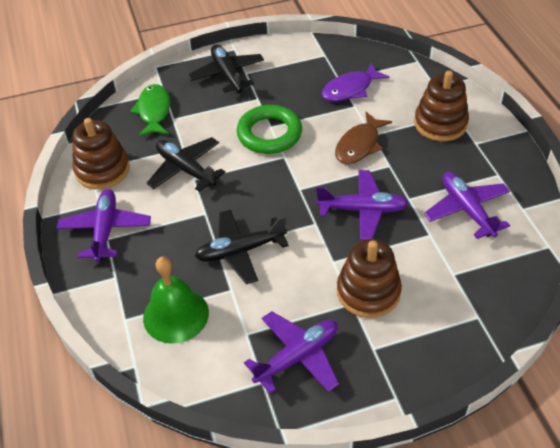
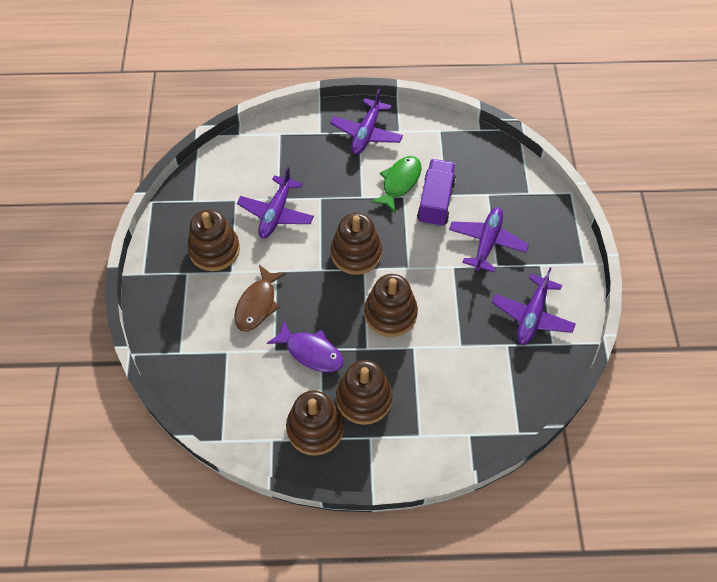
black plane: 3 -> 0
brown stacking toy: 3 -> 5
green bell: 1 -> 0
green ring: 1 -> 0
purple truck: 0 -> 1

